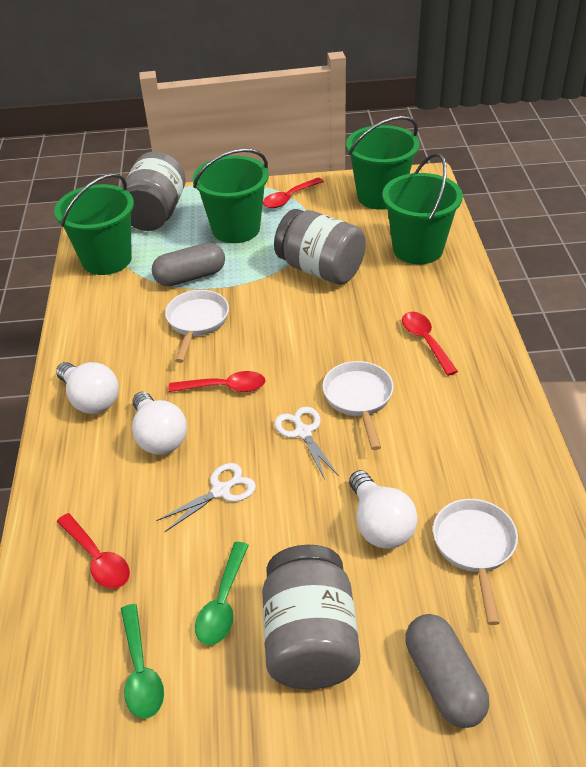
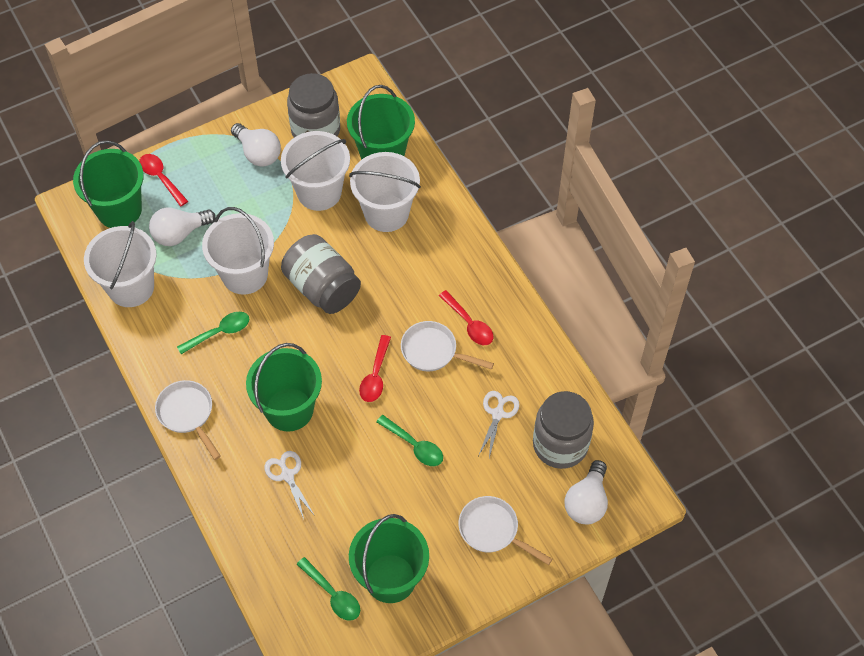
green spoon: 2 -> 3
grey capsule: 2 -> 0
red spoon: 4 -> 3
white bucket: 0 -> 4

